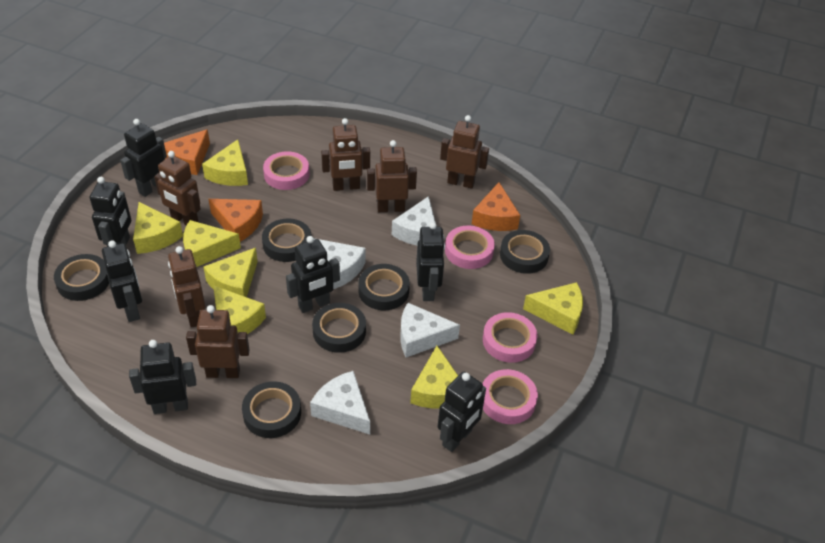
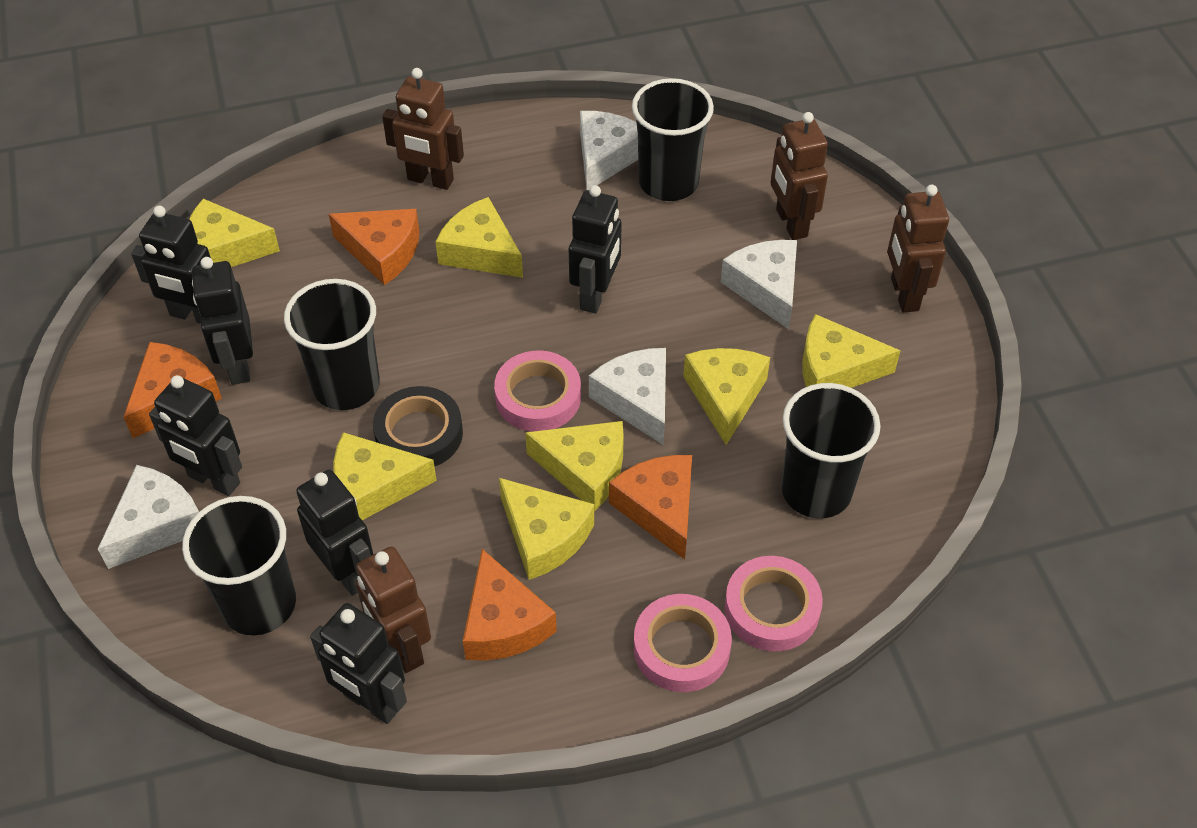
black cup: 0 -> 4
black robot: 7 -> 6
black tape: 6 -> 1
brown robot: 6 -> 4
orange cheese: 3 -> 4
pink tape: 4 -> 3

